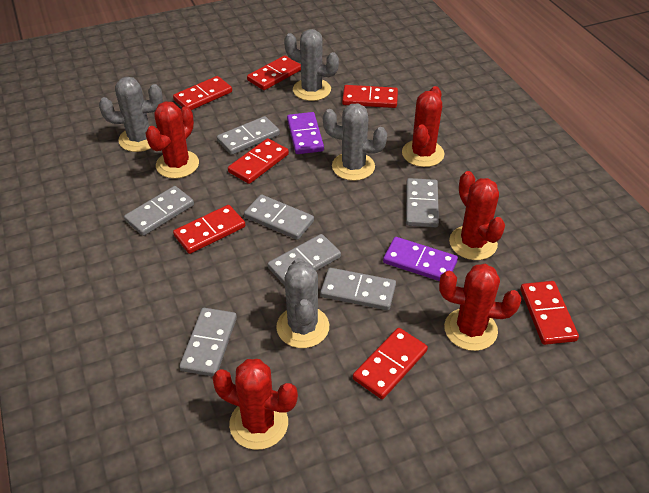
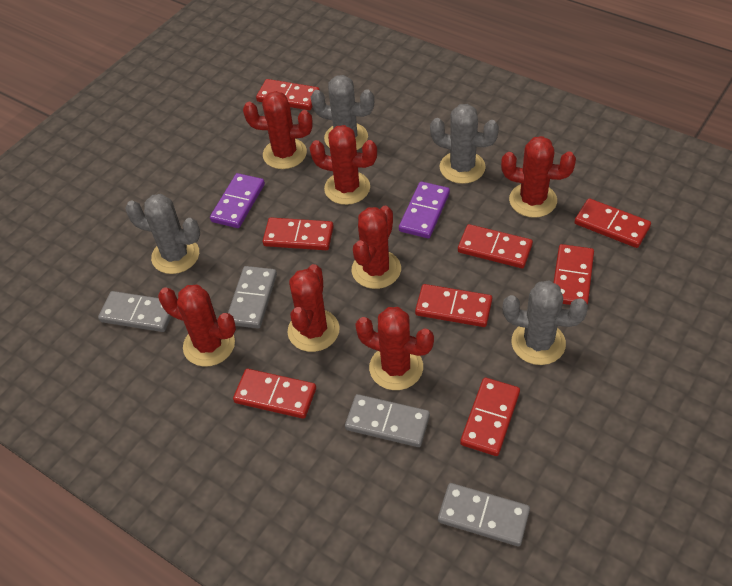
grey domino: 7 -> 4
red cactus: 5 -> 7
red domino: 7 -> 8

